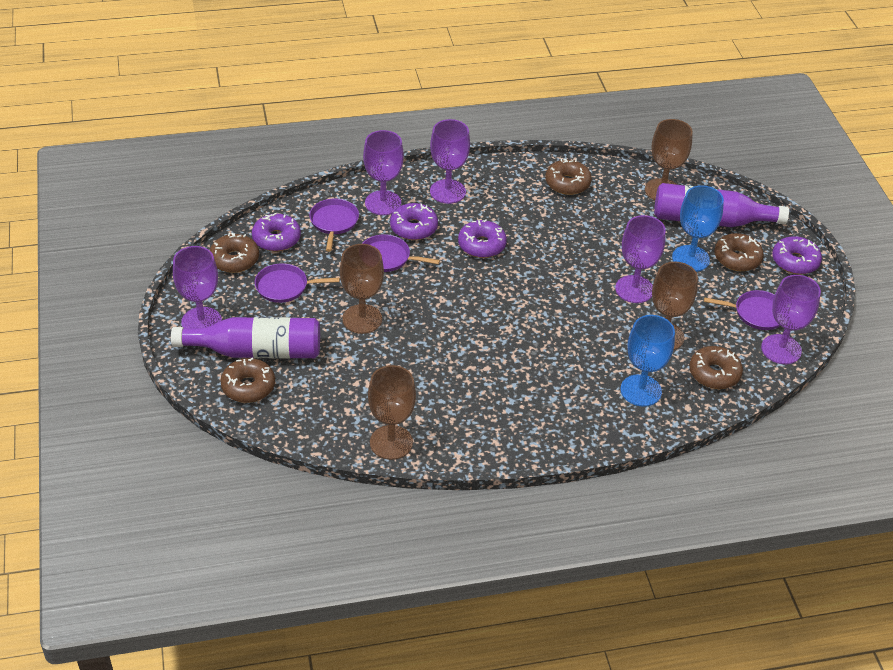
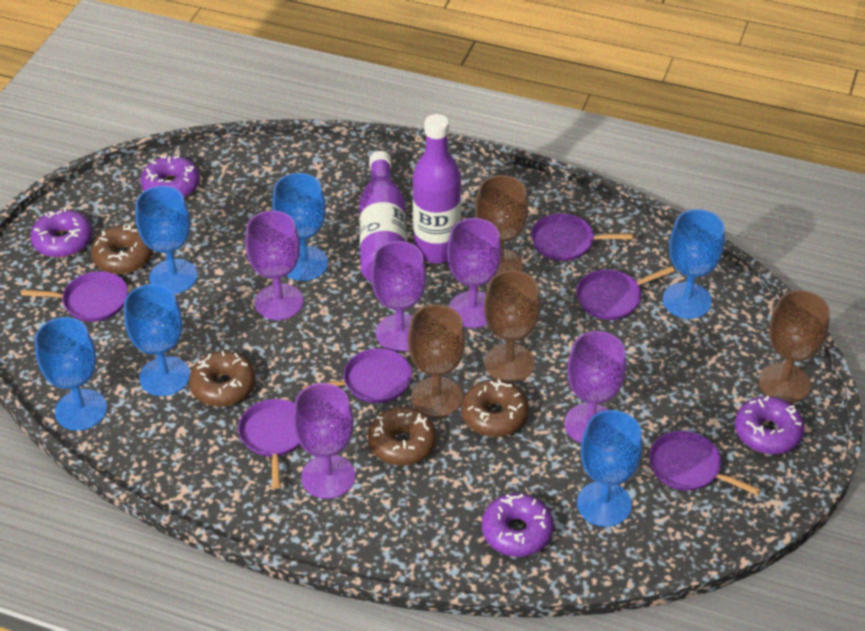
blue goblet: 2 -> 6
brown donut: 5 -> 4
purple pan: 4 -> 6

